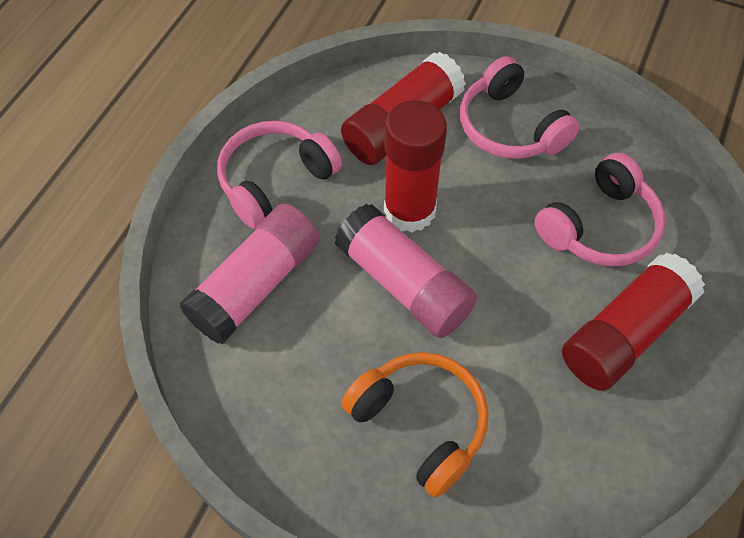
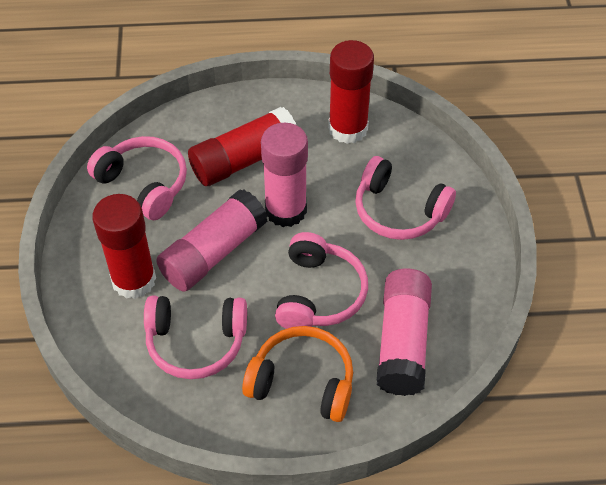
pink glue stick: 2 -> 3
pink headphones: 3 -> 4

